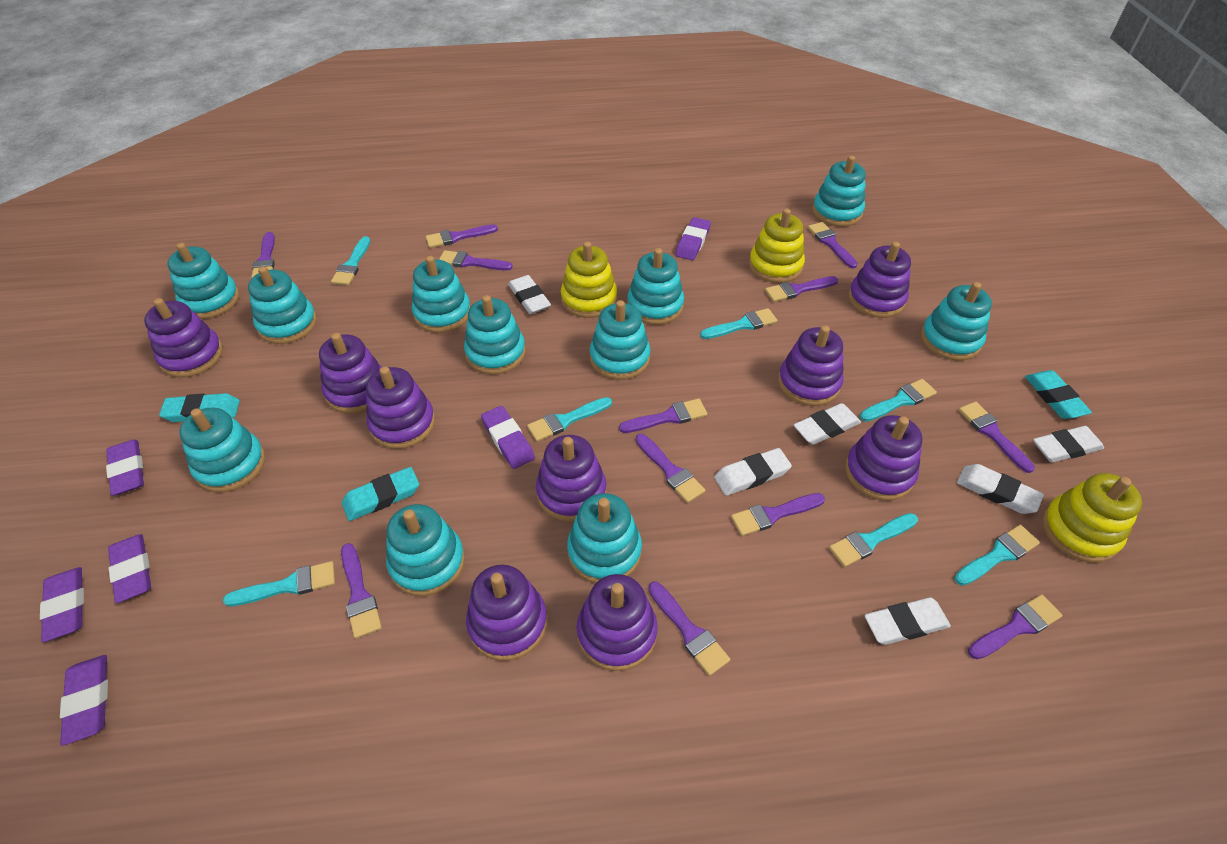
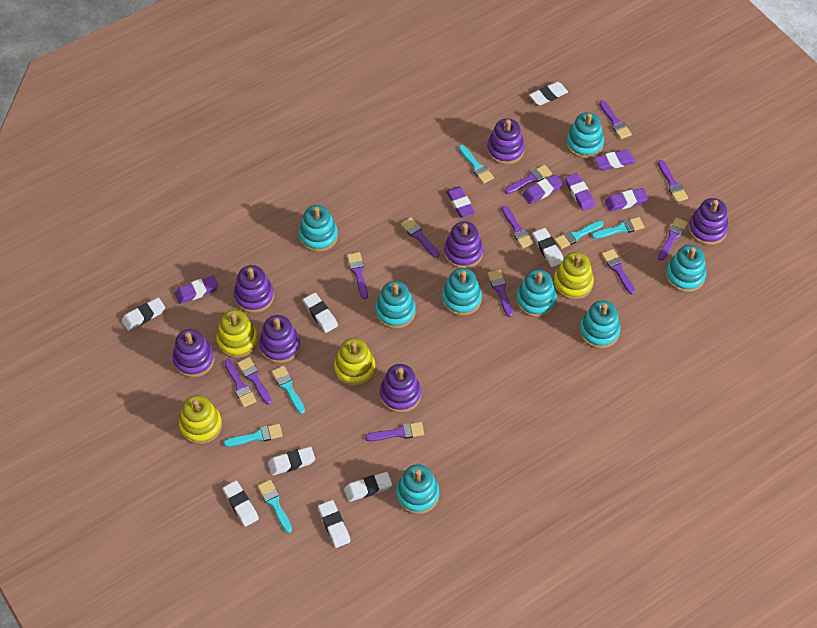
purple stacking toy: 9 -> 7
turquoise brush: 7 -> 6
turquoise eraser: 3 -> 0
turquoise stacking toy: 11 -> 8
white eraser: 6 -> 8
yellow stacking toy: 3 -> 4

